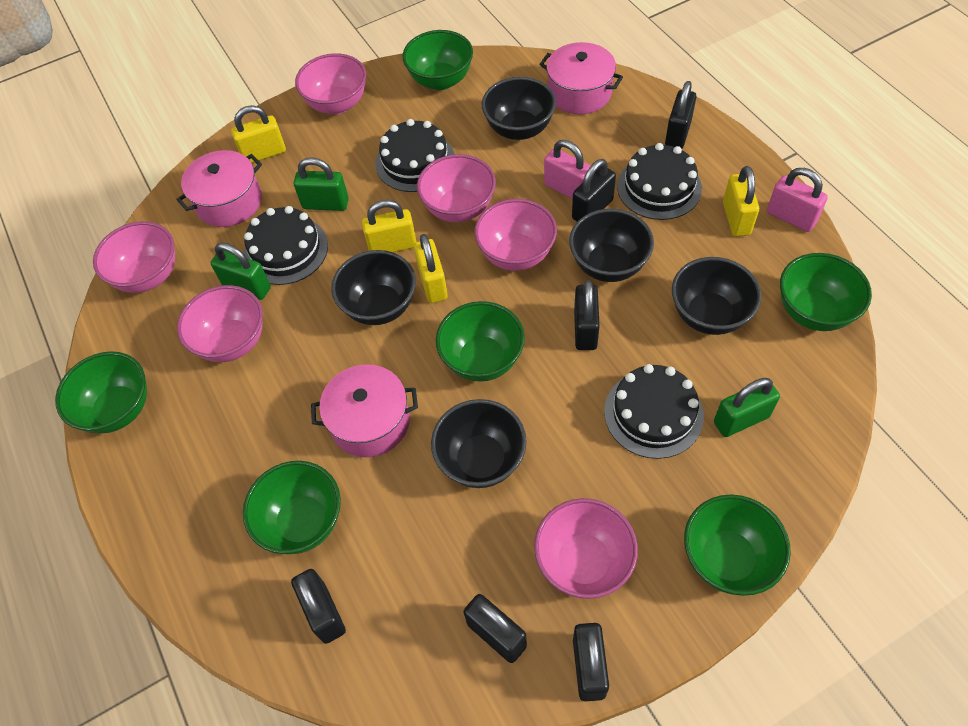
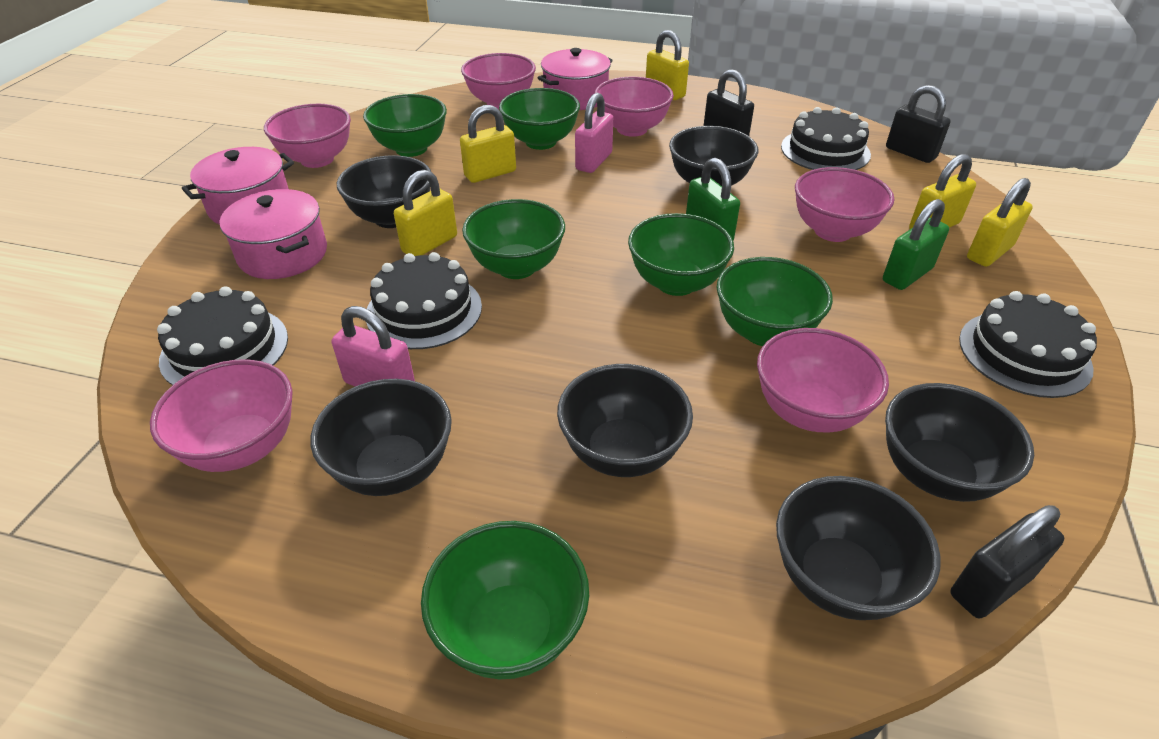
black bowl: 5 -> 6
black padlock: 6 -> 3
green padlock: 3 -> 2
yellow padlock: 4 -> 5

